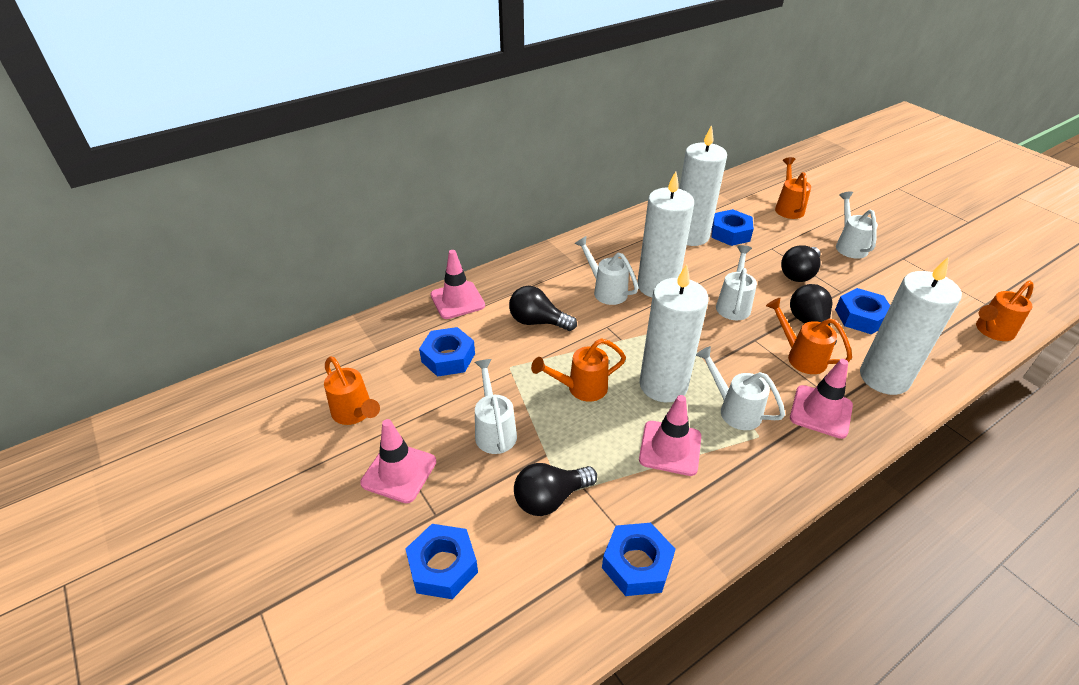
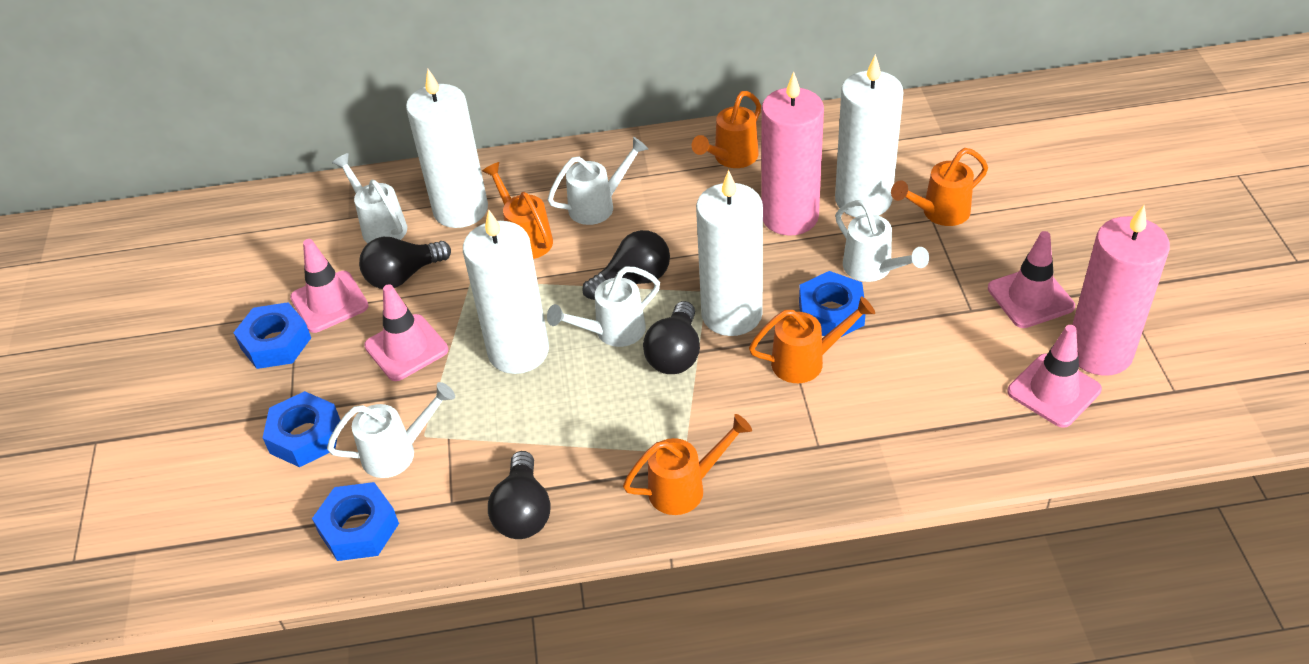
blue nut: 5 -> 4
pink candle: 0 -> 2

